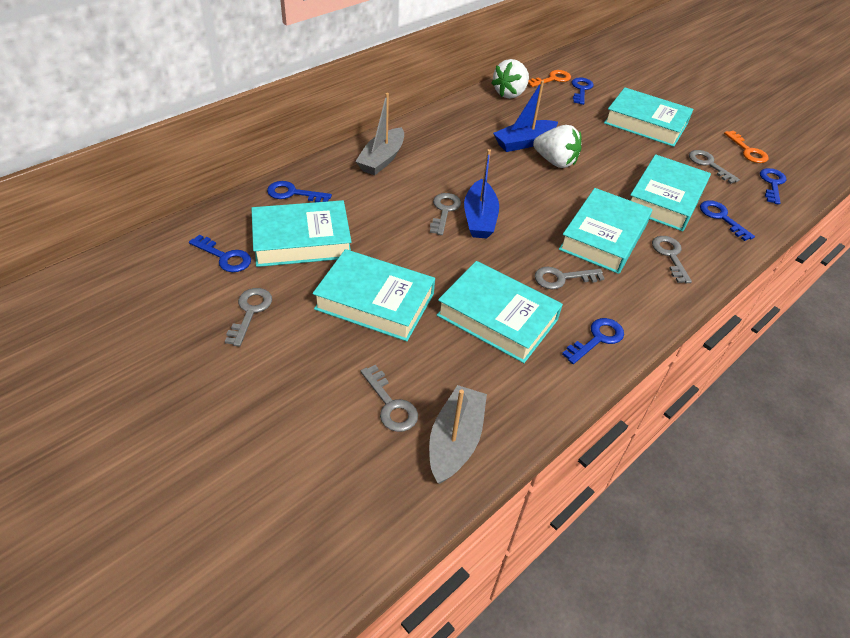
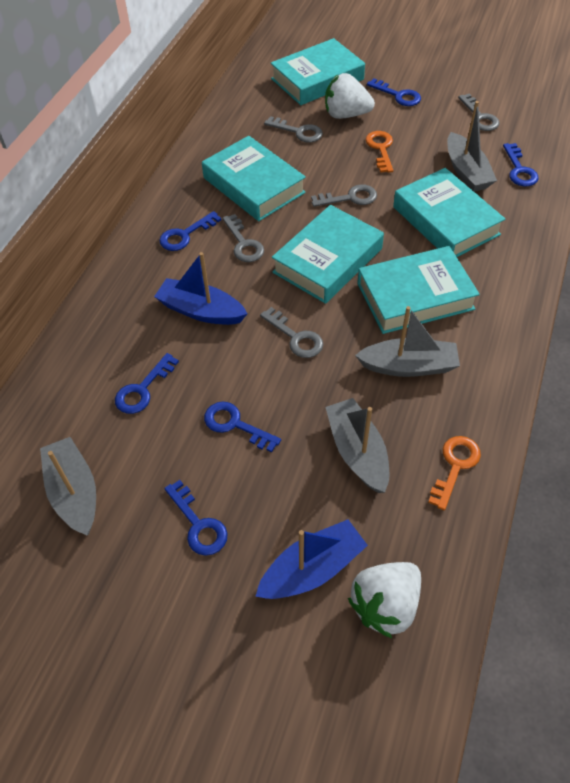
grey boat: 2 -> 4
grey key: 6 -> 5
turquoise book: 6 -> 5

